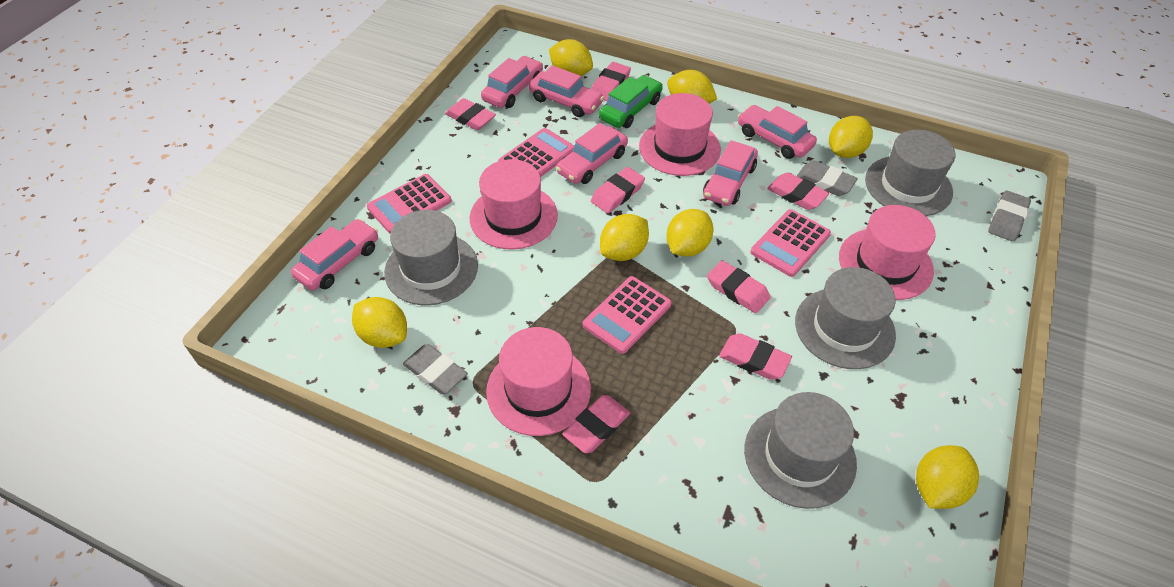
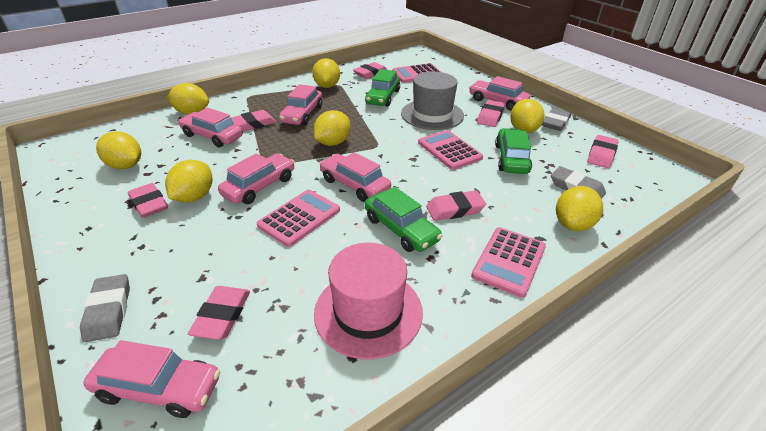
green car: 1 -> 3
grey hat: 4 -> 1
pink hat: 4 -> 1

